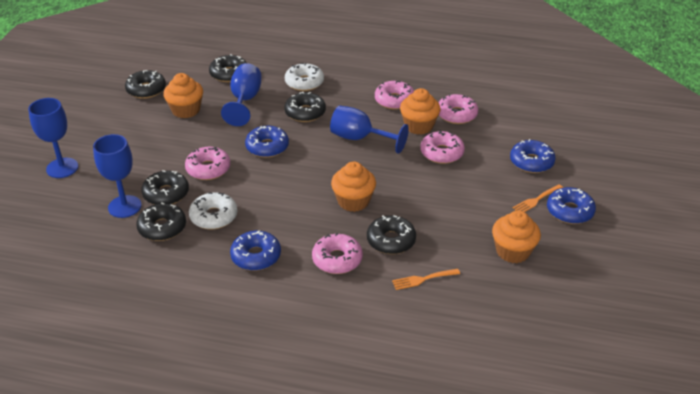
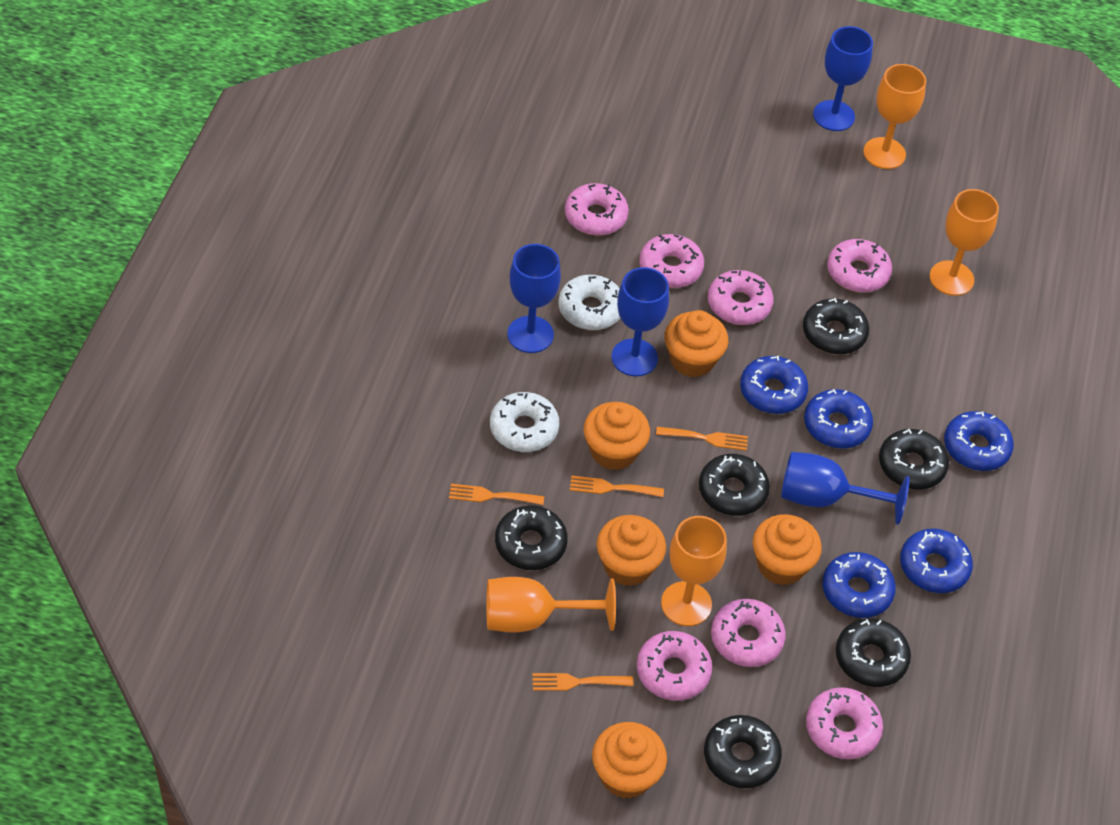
blue donut: 4 -> 5
orange cupcake: 4 -> 5
orange fork: 2 -> 4
orange goblet: 0 -> 4
pink donut: 5 -> 7

